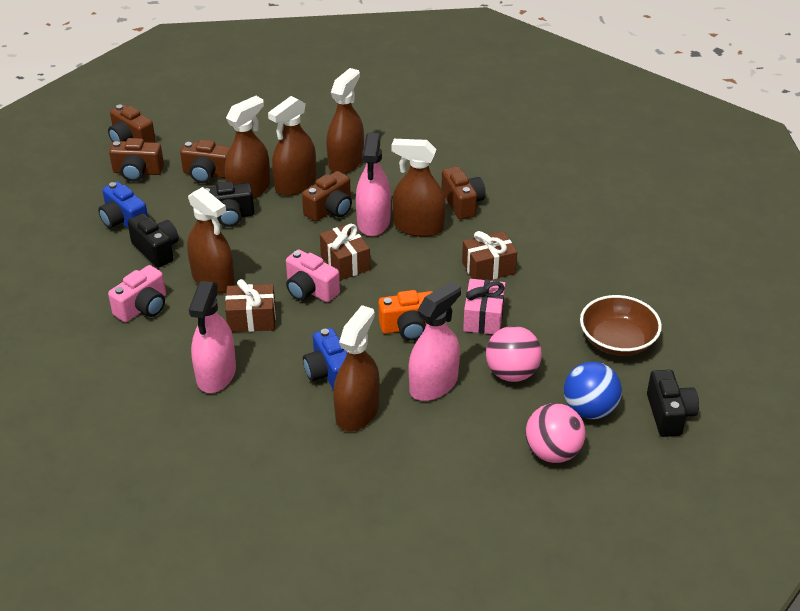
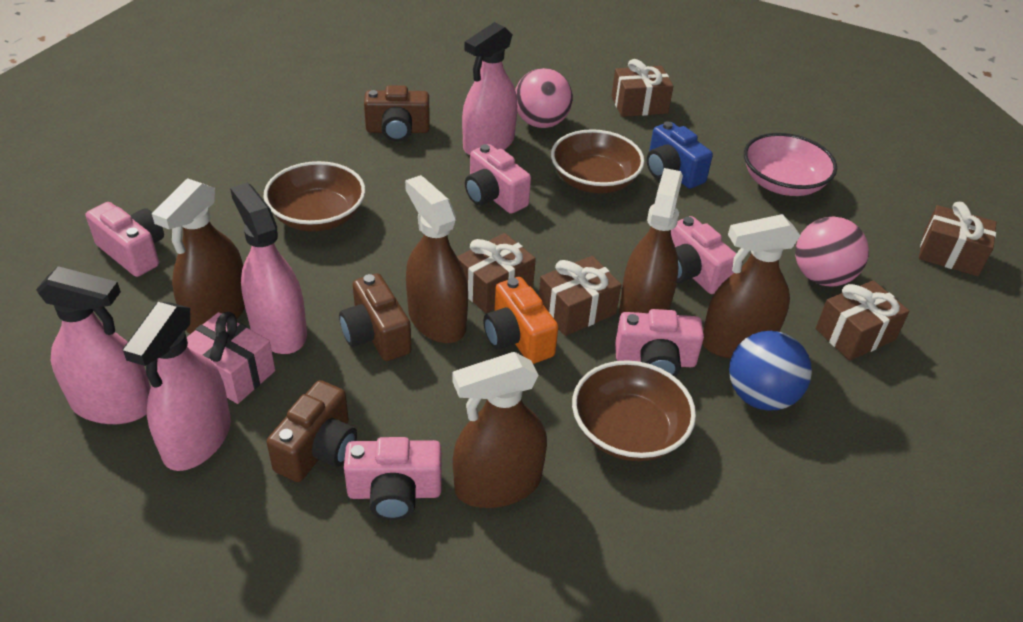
black camera: 3 -> 0
blue camera: 2 -> 1
brown bowl: 1 -> 3
brown camera: 5 -> 3
brown gift: 3 -> 5
brown spray bottle: 6 -> 5
pink bowl: 0 -> 1
pink camera: 2 -> 5
pink spray bottle: 3 -> 4

